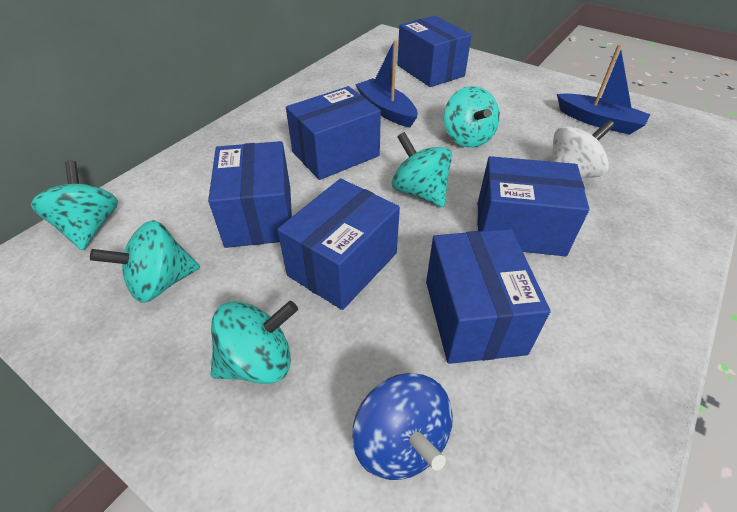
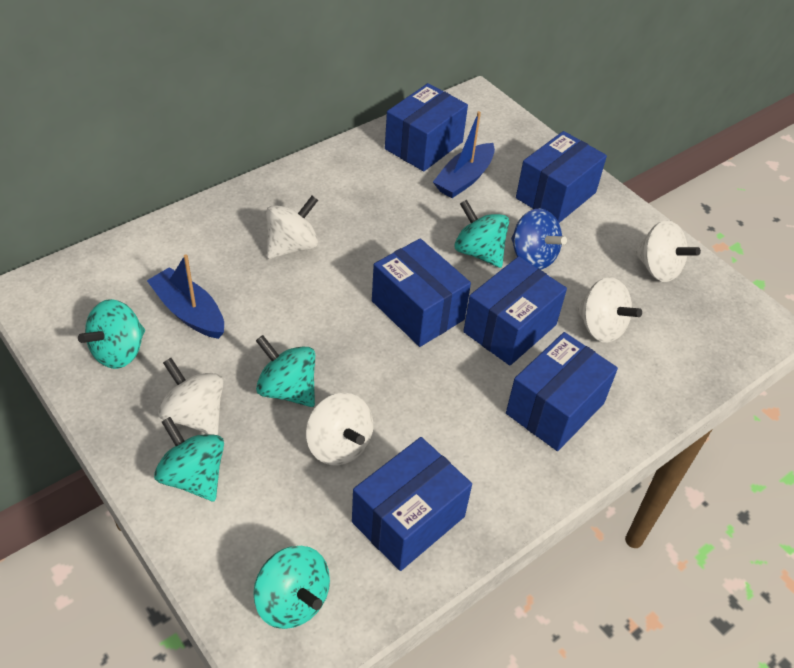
white spinning top: 1 -> 5

